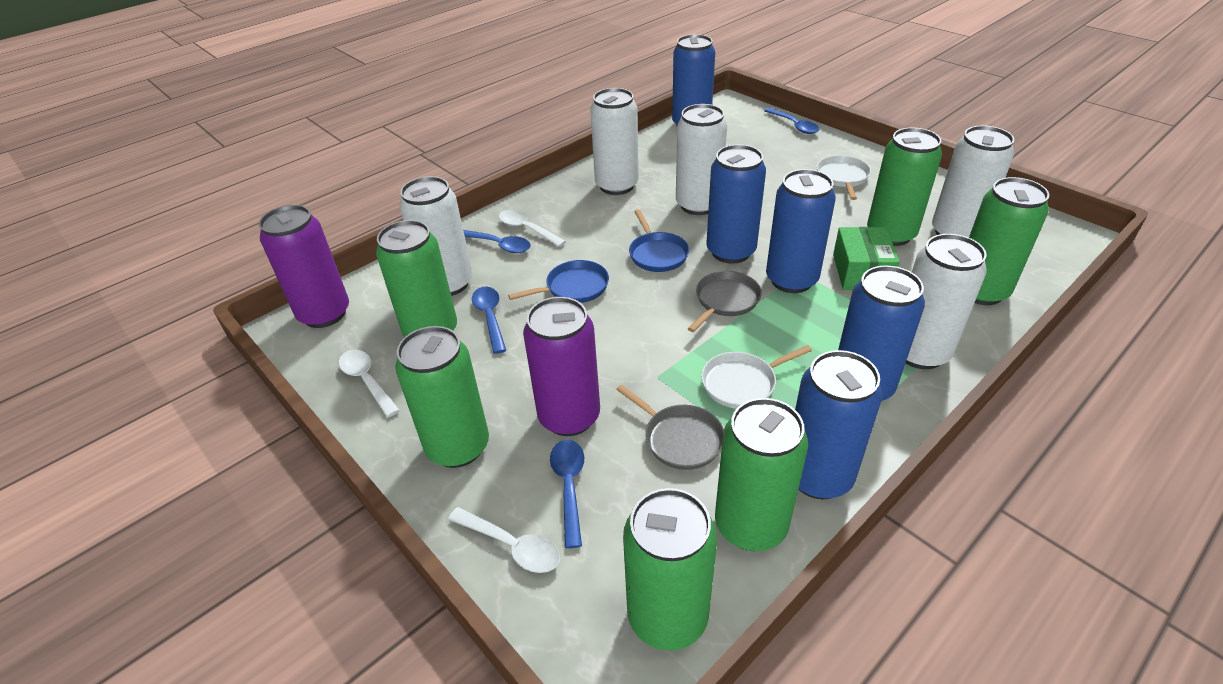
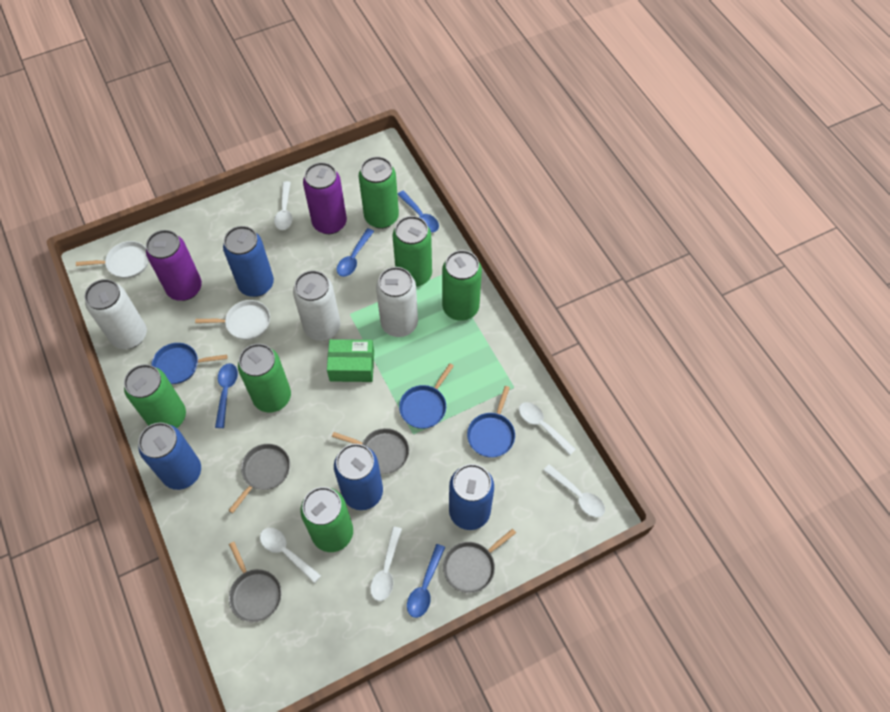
blue can: 5 -> 4
blue pan: 2 -> 3
grey pan: 2 -> 4
white can: 5 -> 3
white spoon: 3 -> 5

